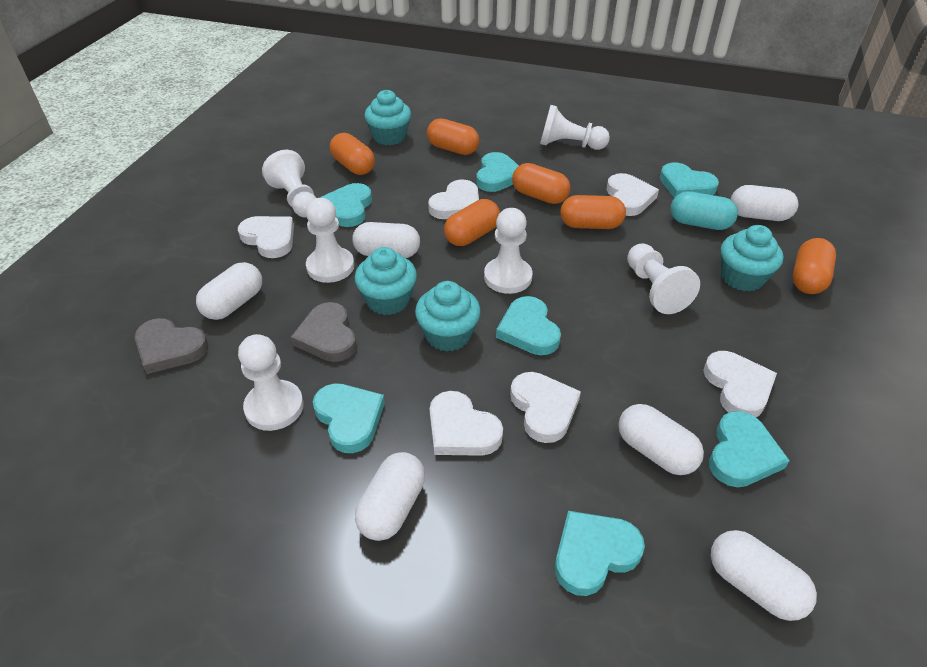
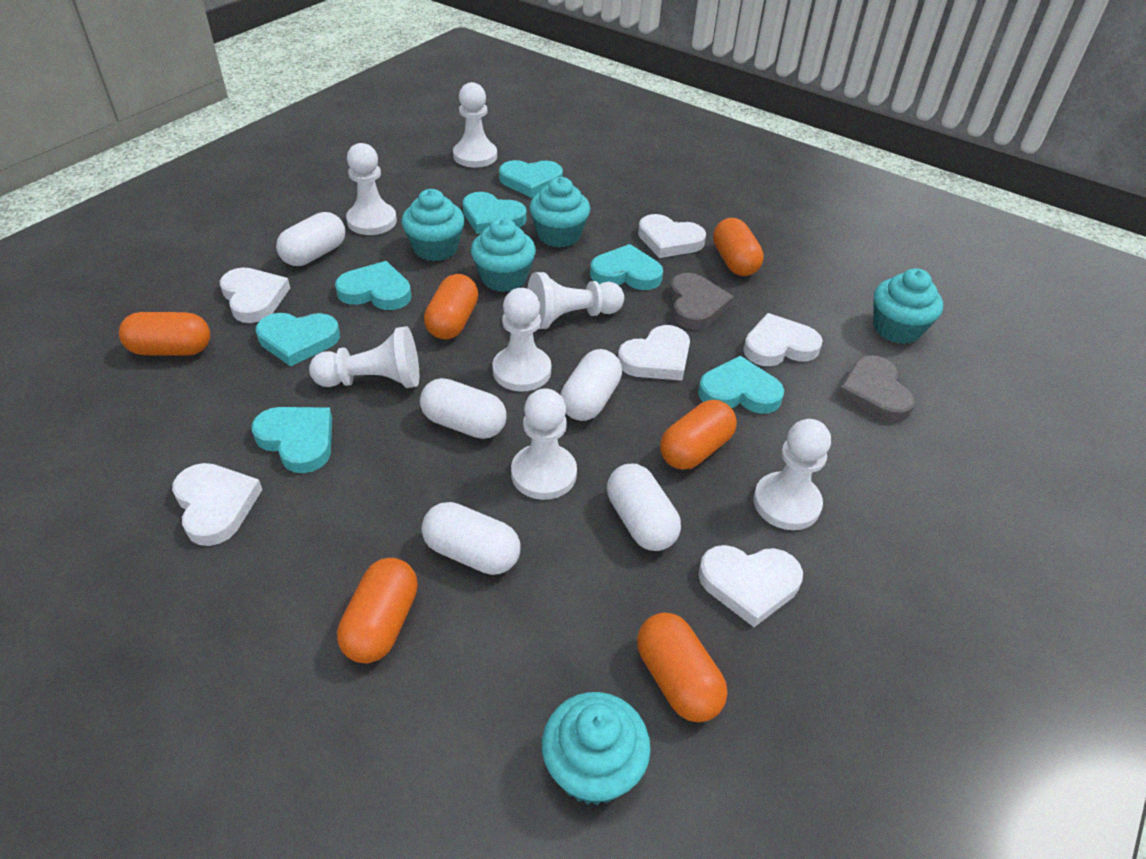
turquoise capsule: 1 -> 0
turquoise cupcake: 4 -> 5
white capsule: 6 -> 5
white pawn: 6 -> 7

